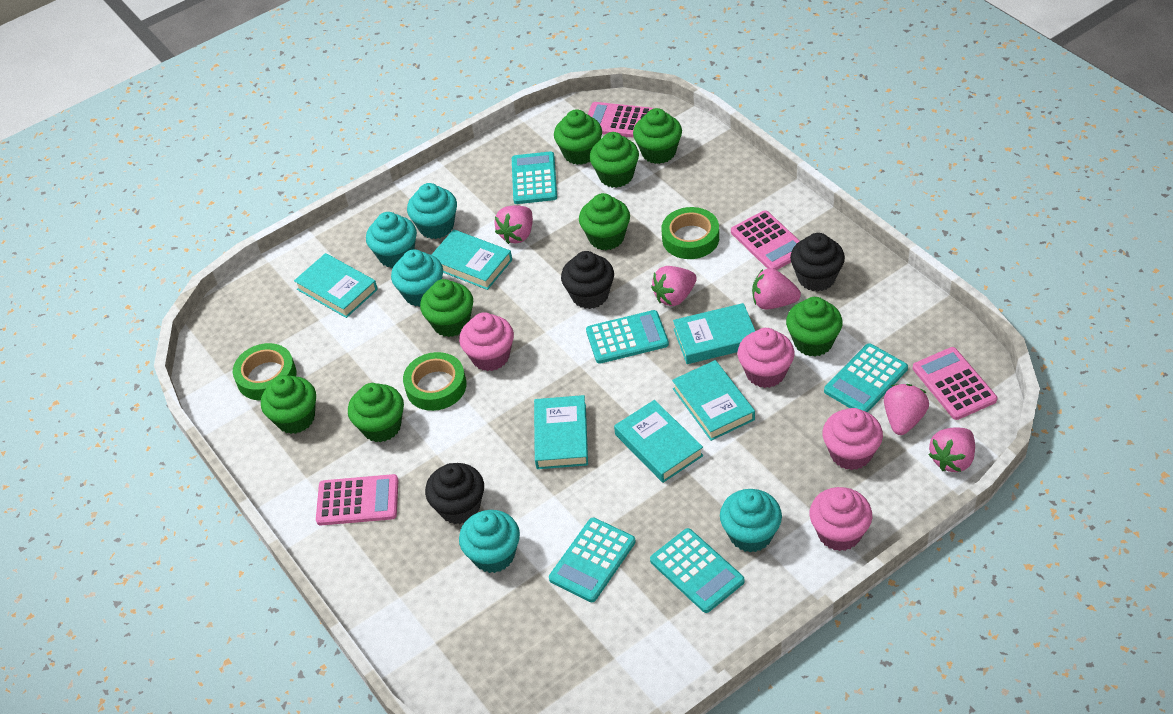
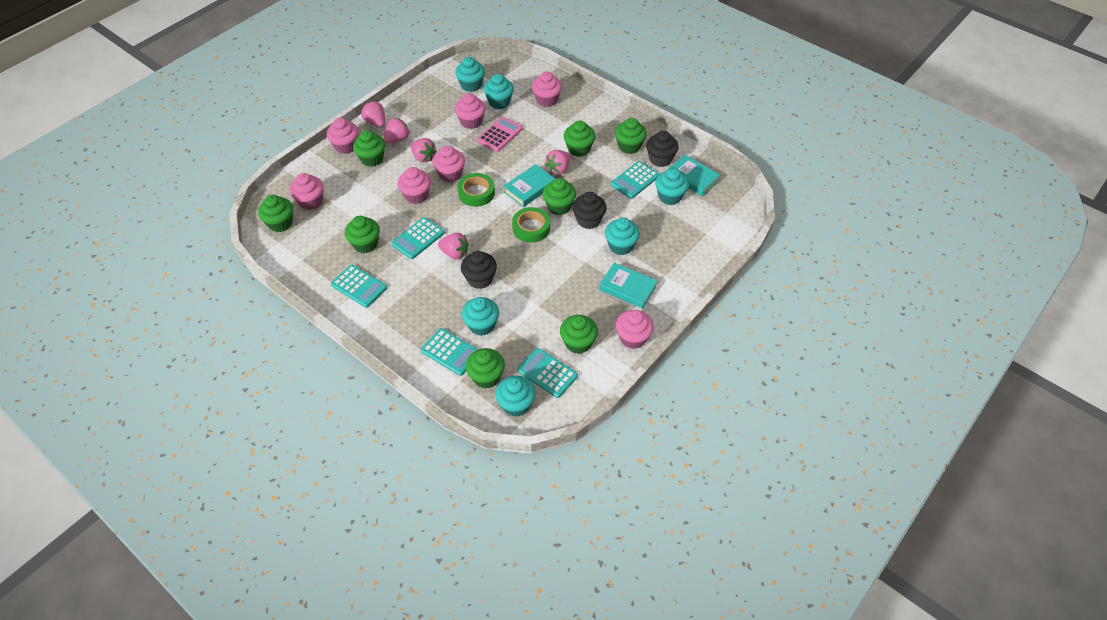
green tape: 3 -> 2
pink calculator: 4 -> 1
pink cupcake: 4 -> 7
turquoise book: 6 -> 3
turquoise cupcake: 5 -> 6

